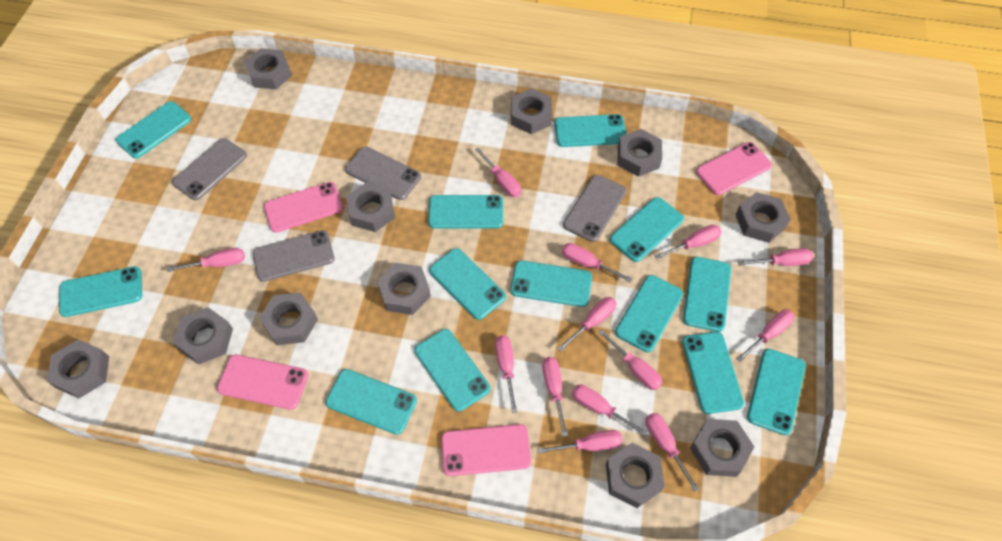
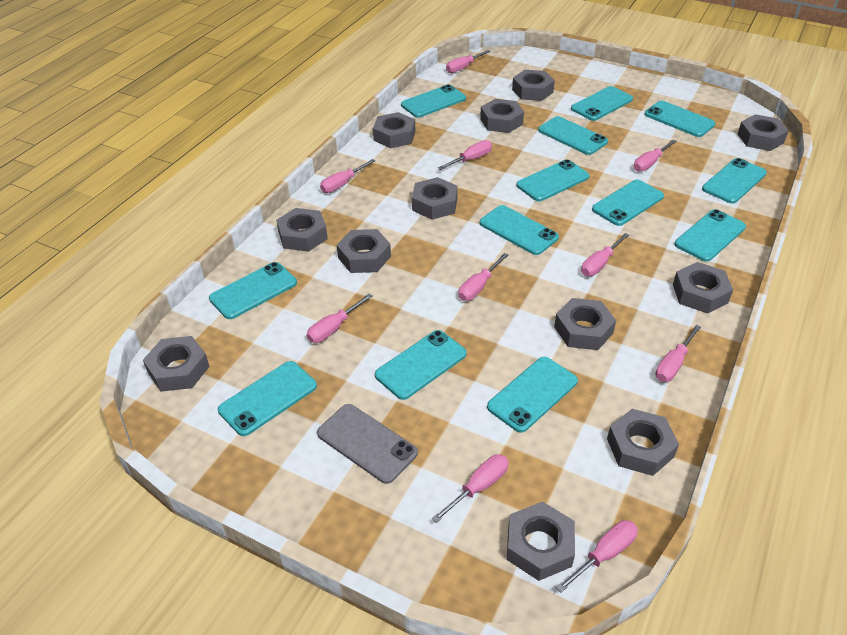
grey nut: 11 -> 12
grey phone: 4 -> 1
pink phone: 4 -> 0
pink screwdriver: 13 -> 10

